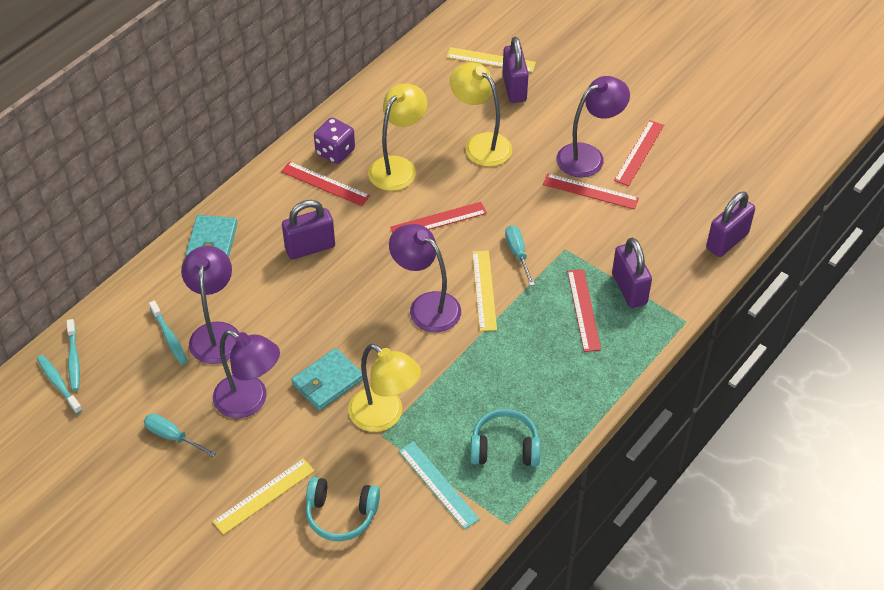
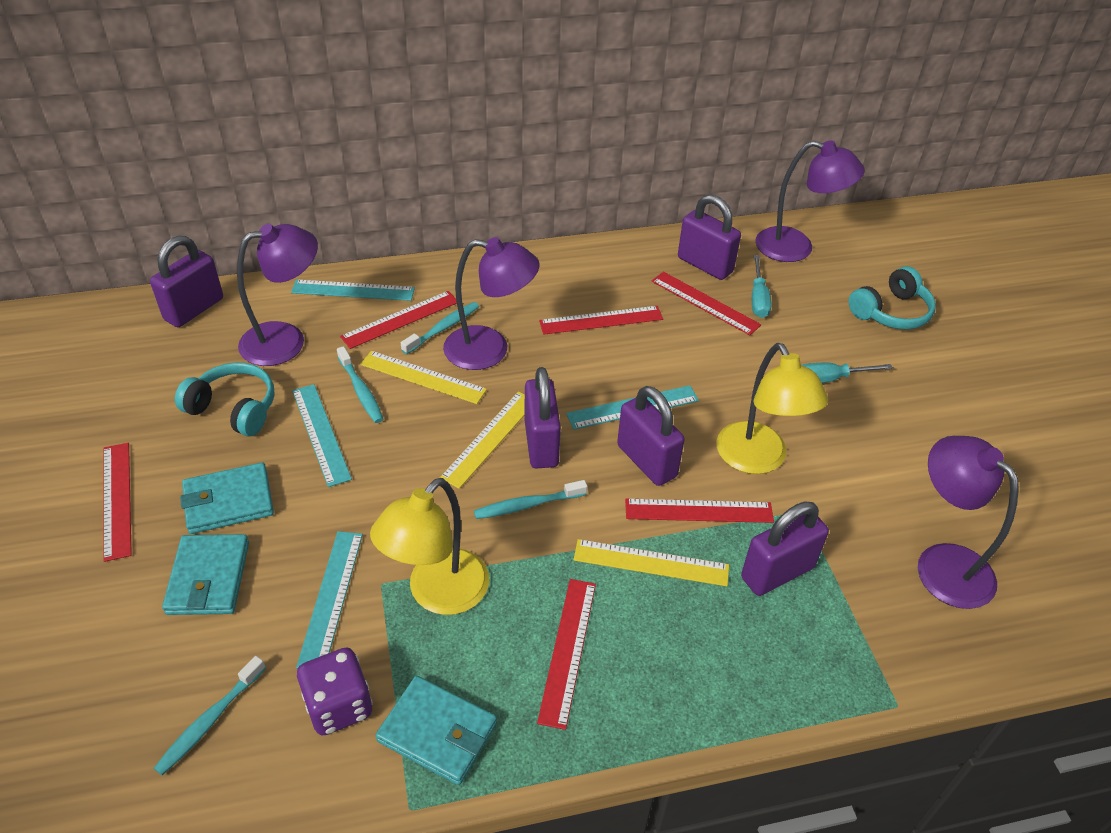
purple padlock: 4 -> 5
red ruler: 5 -> 6
turquoise ruler: 1 -> 4
turquoise toothbrush: 3 -> 4
turquoise wallet: 2 -> 3
yellow lamp: 3 -> 2

